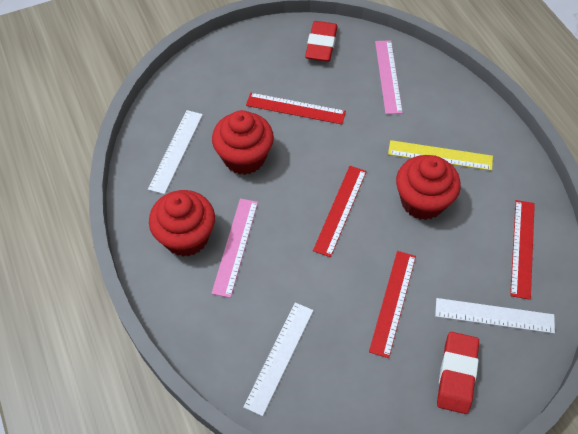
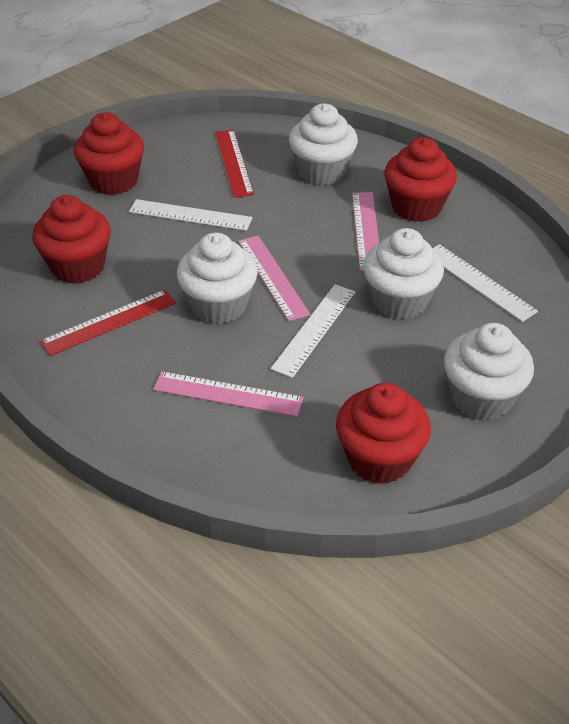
pink ruler: 2 -> 3
red cupcake: 3 -> 4
red eraser: 2 -> 0
red ruler: 4 -> 2
white cupcake: 0 -> 4
yellow ruler: 1 -> 0

